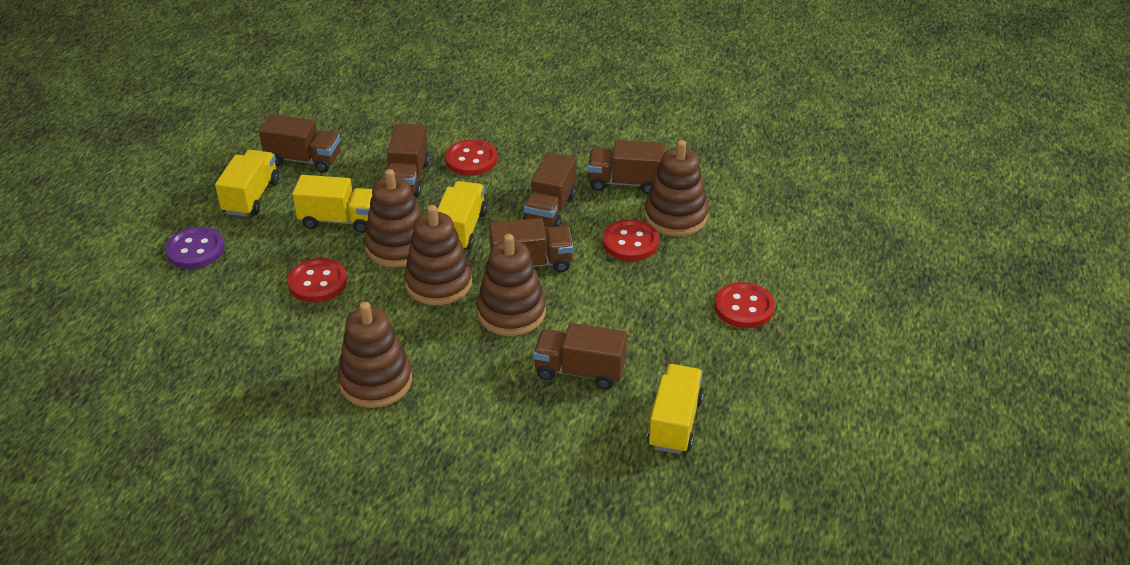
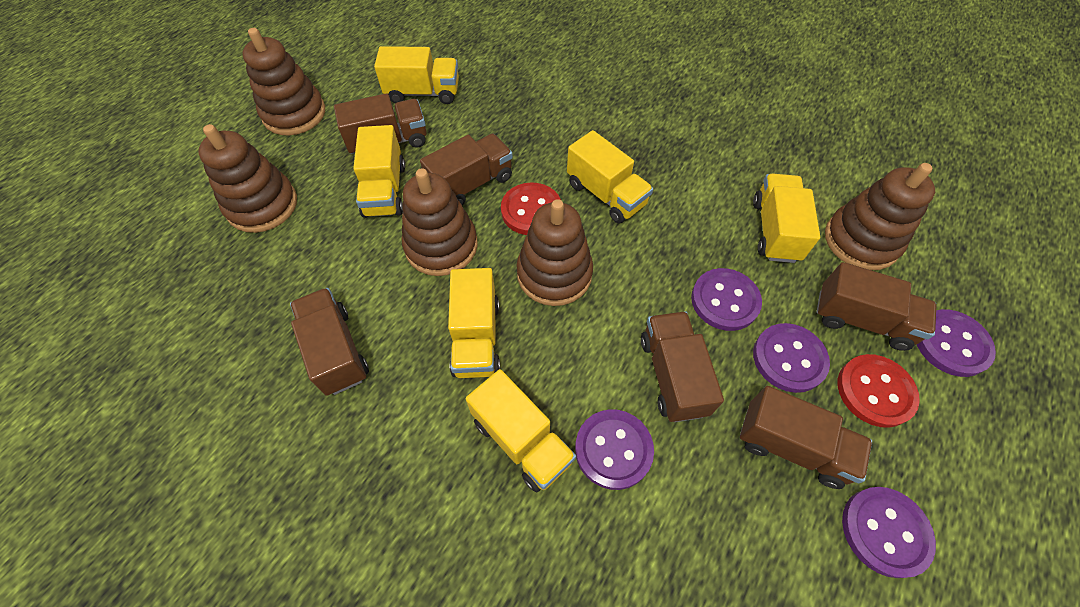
purple button: 1 -> 5
red button: 4 -> 2
yellow truck: 4 -> 6

